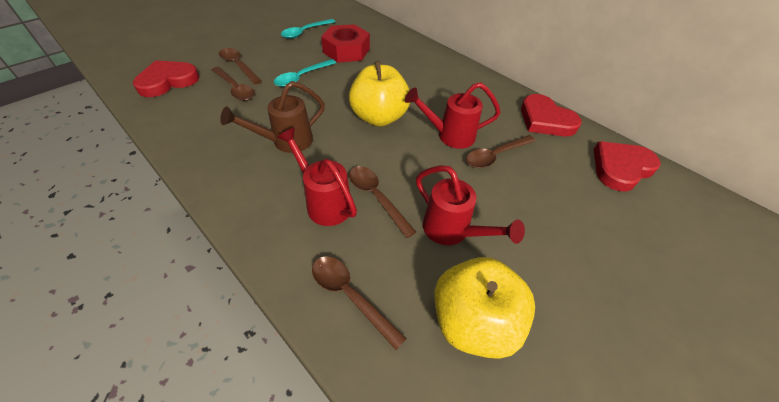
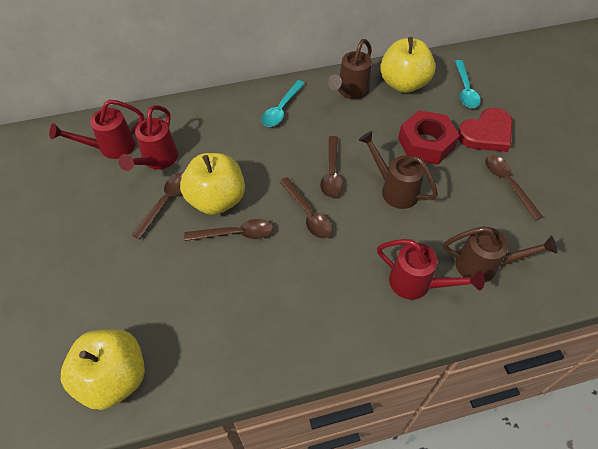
brown watering can: 1 -> 3
red heart: 3 -> 1
yellow apple: 2 -> 3

